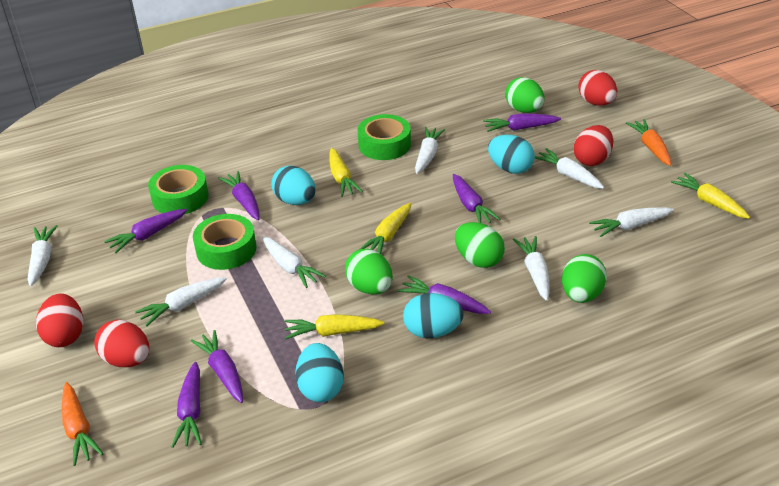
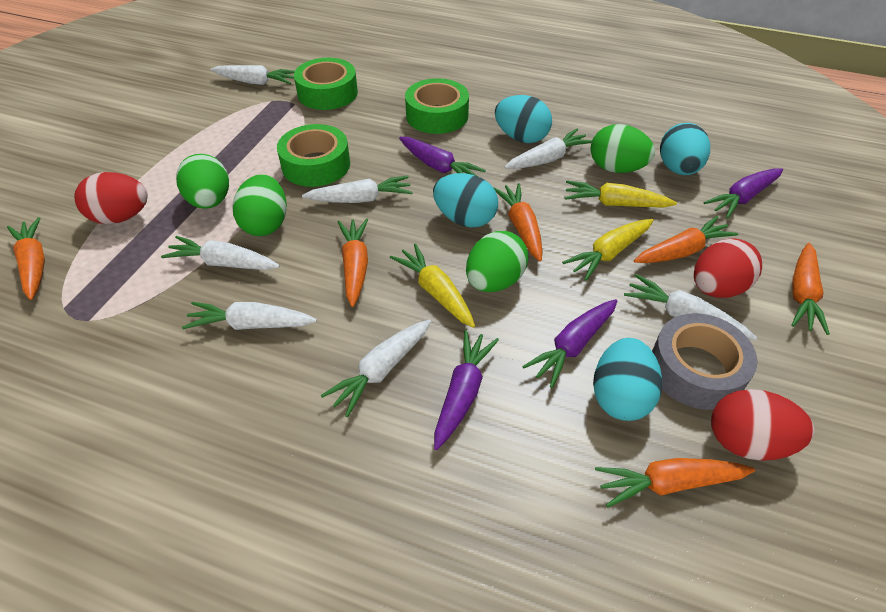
grey tape: 0 -> 1
orange carrot: 2 -> 6
purple carrot: 7 -> 4
red egg: 4 -> 3
yellow carrot: 4 -> 3

